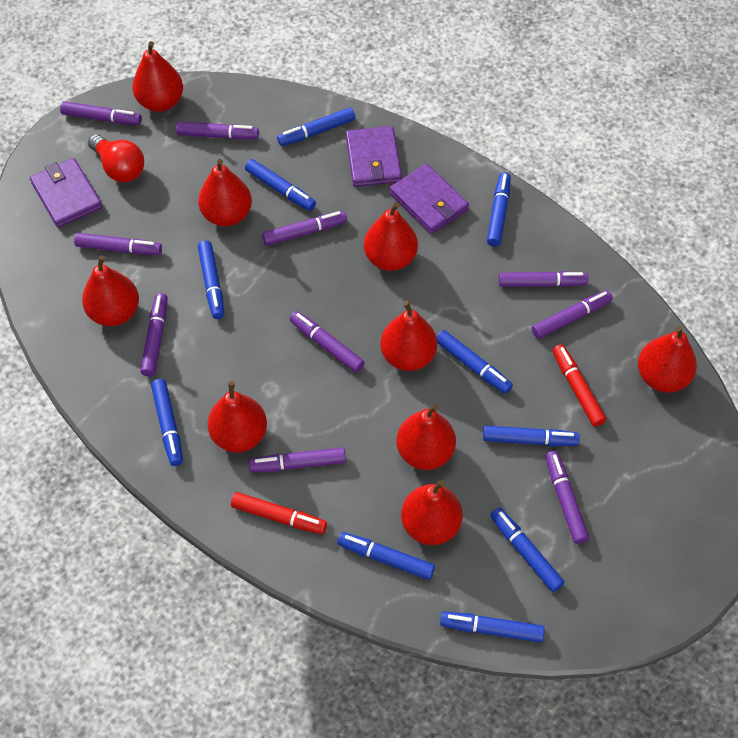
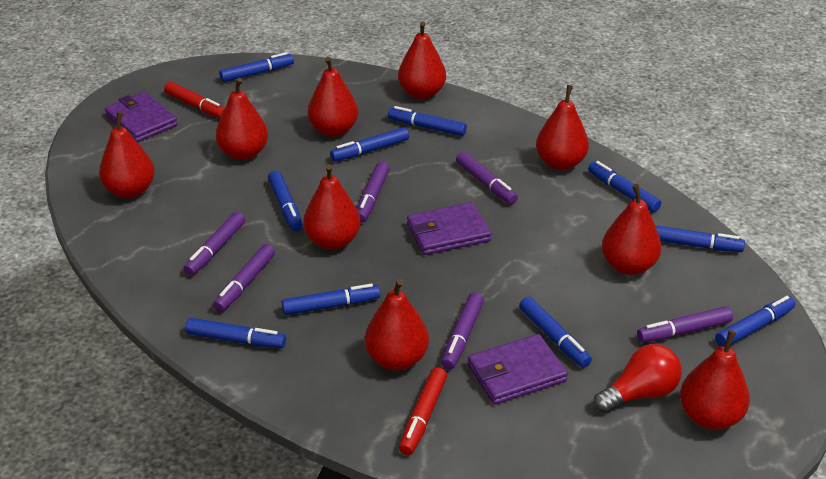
purple marker: 10 -> 6

